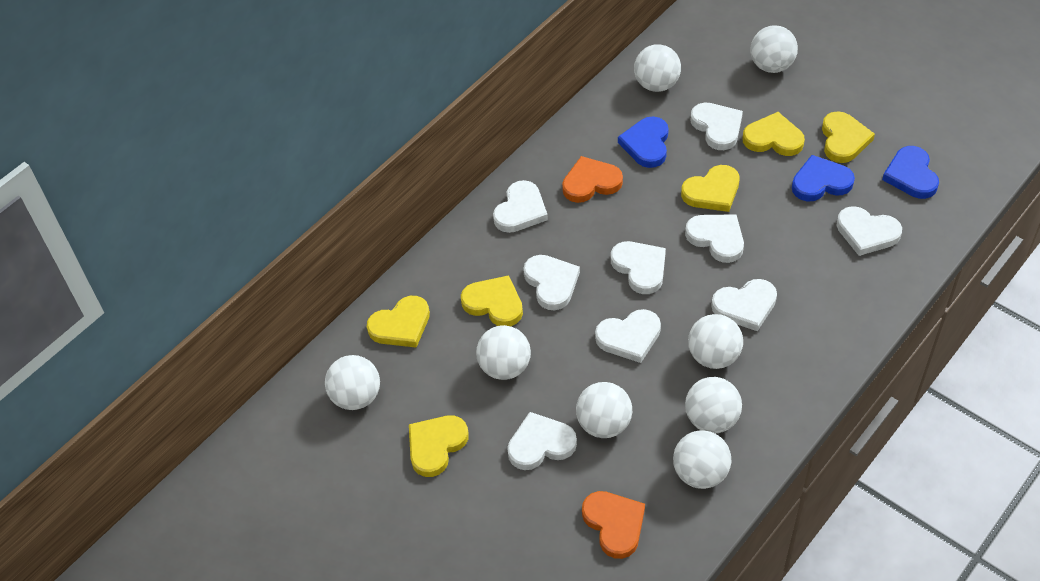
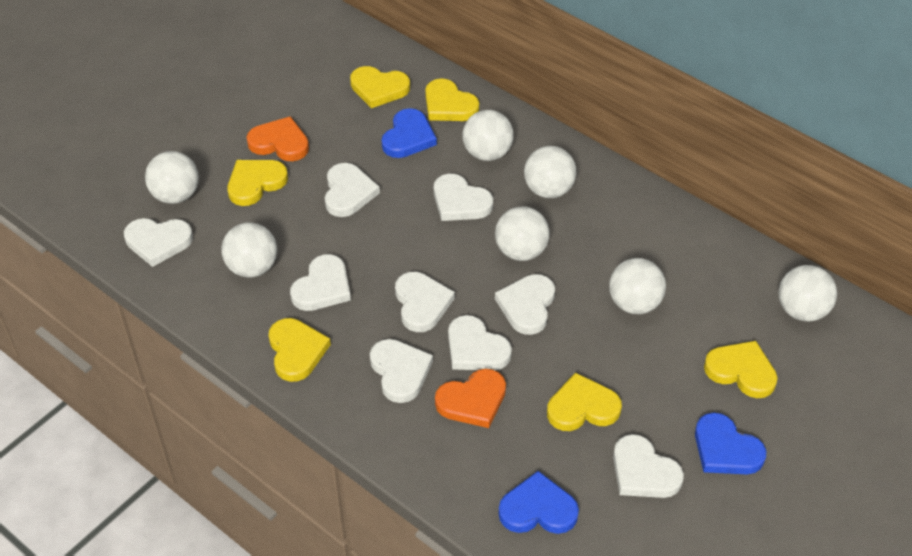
white ball: 8 -> 7

